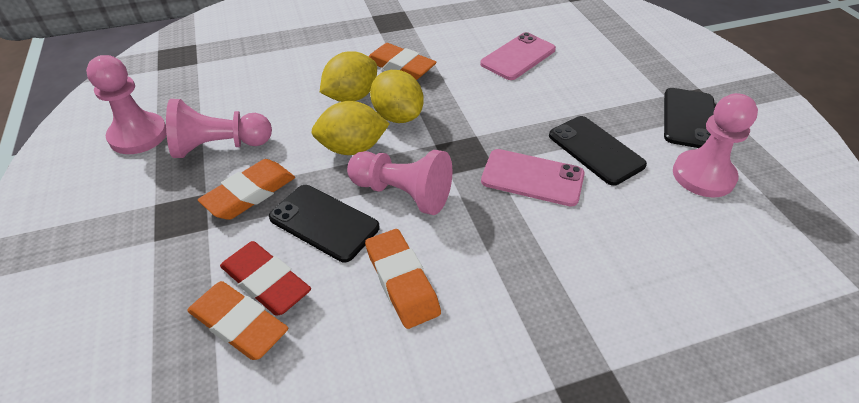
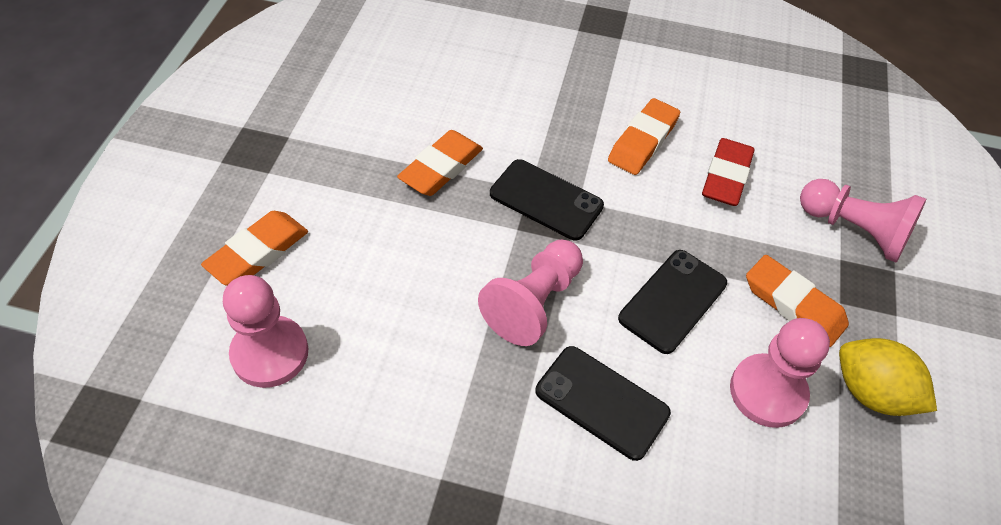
pink phone: 2 -> 0
yellow lemon: 3 -> 1

